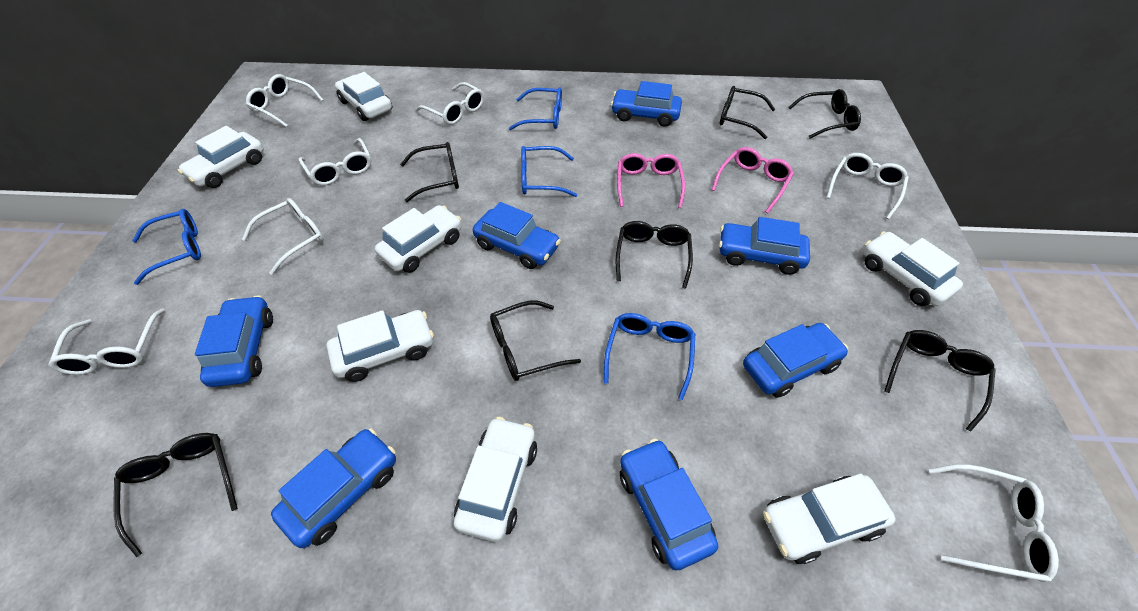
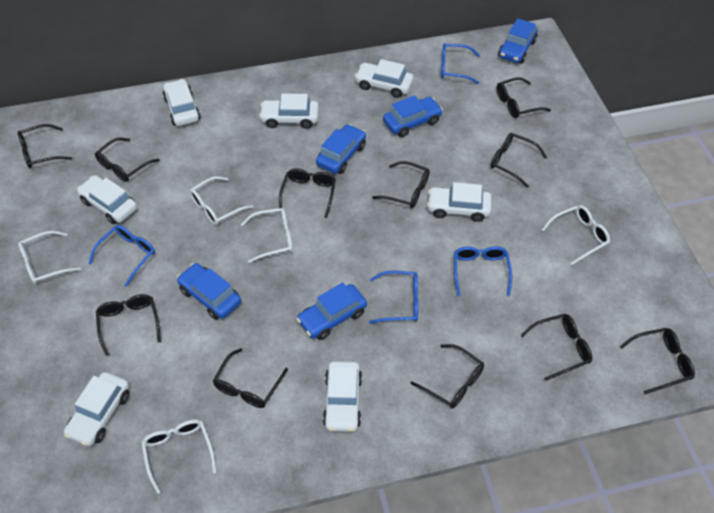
black glasses: 7 -> 11
blue car: 7 -> 5
pink glasses: 2 -> 0
white glasses: 7 -> 5

